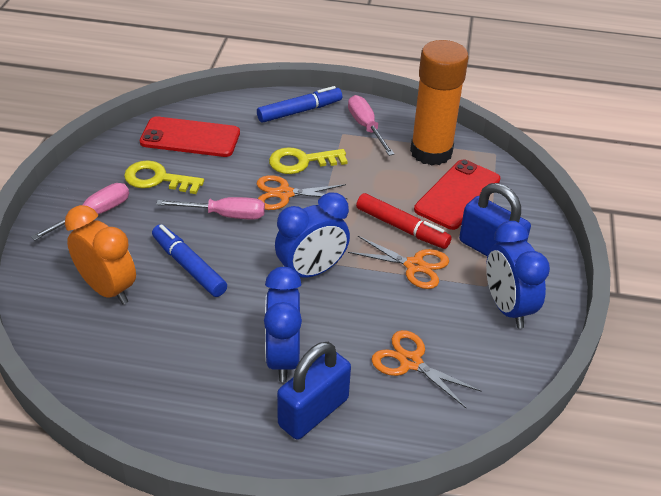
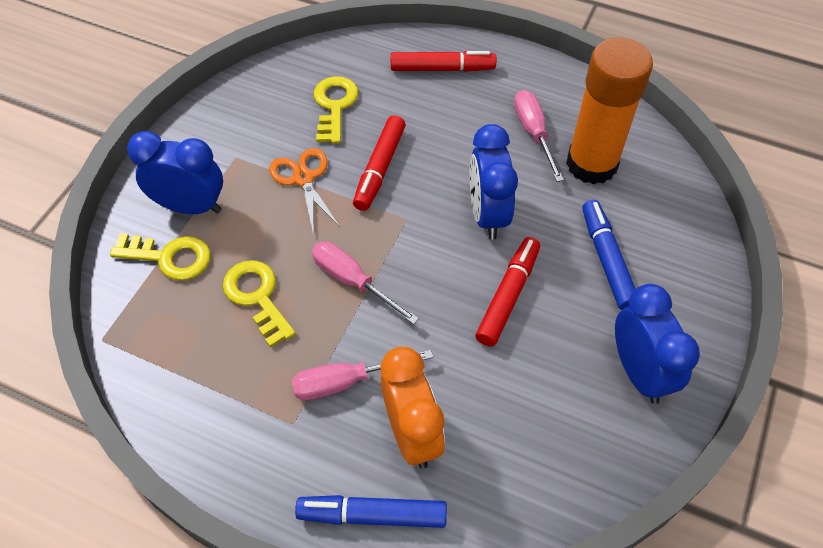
blue padlock: 2 -> 0
orange scissors: 3 -> 1
red marker: 1 -> 3
red phone: 2 -> 0
yellow key: 2 -> 3

